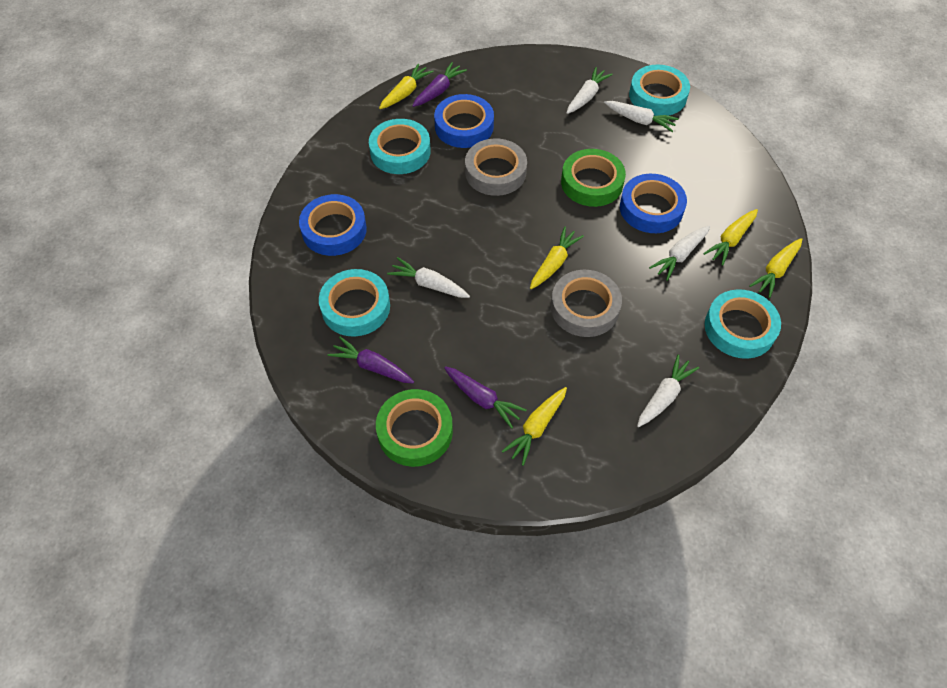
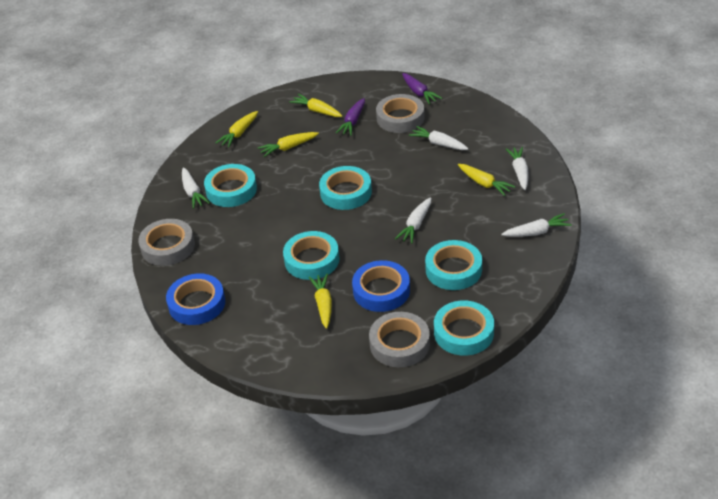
blue tape: 3 -> 2
green tape: 2 -> 0
grey tape: 2 -> 3
purple carrot: 3 -> 2
turquoise tape: 4 -> 5

